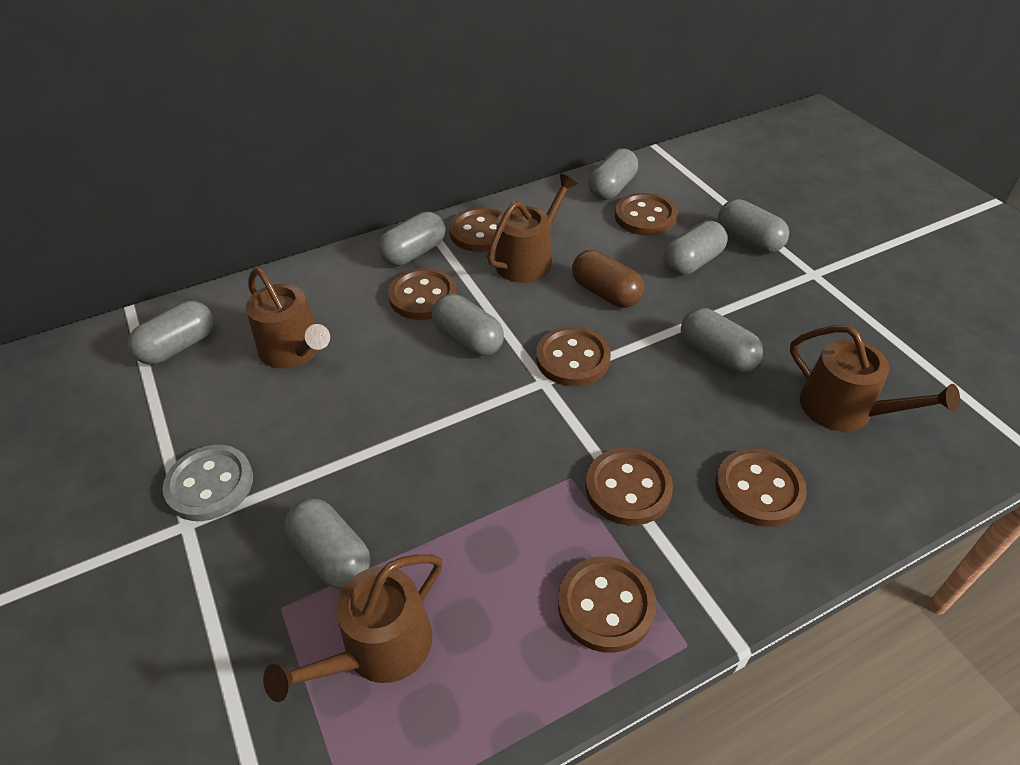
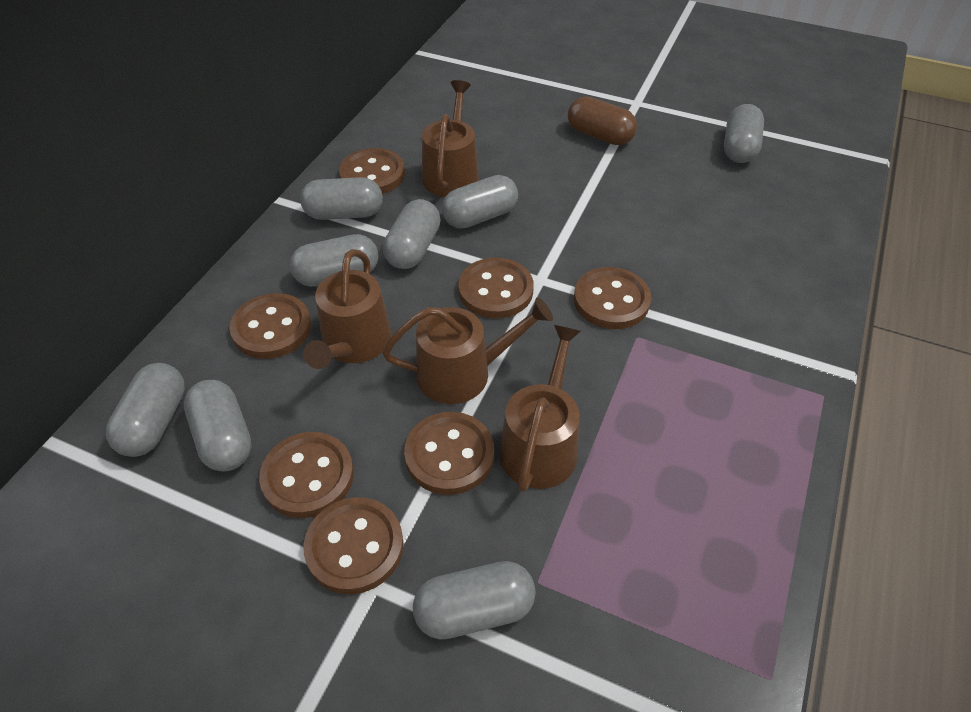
grey button: 1 -> 0

